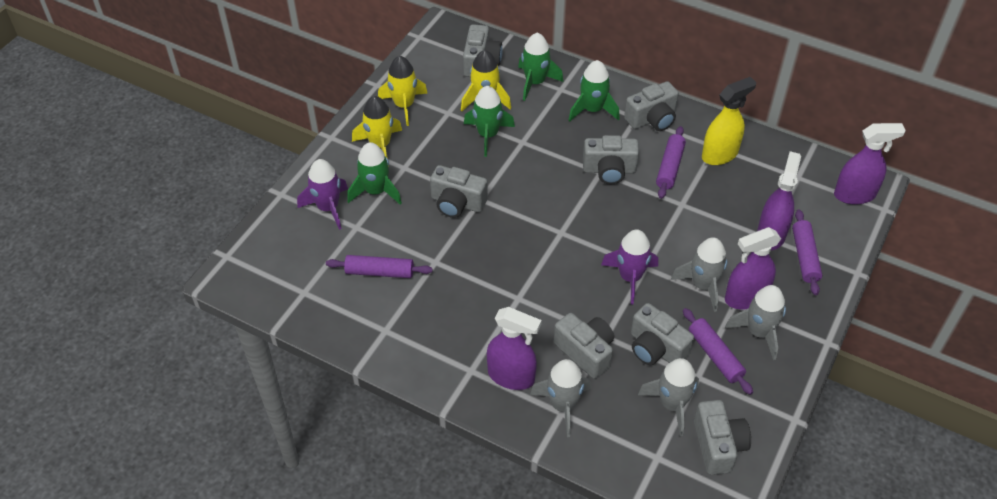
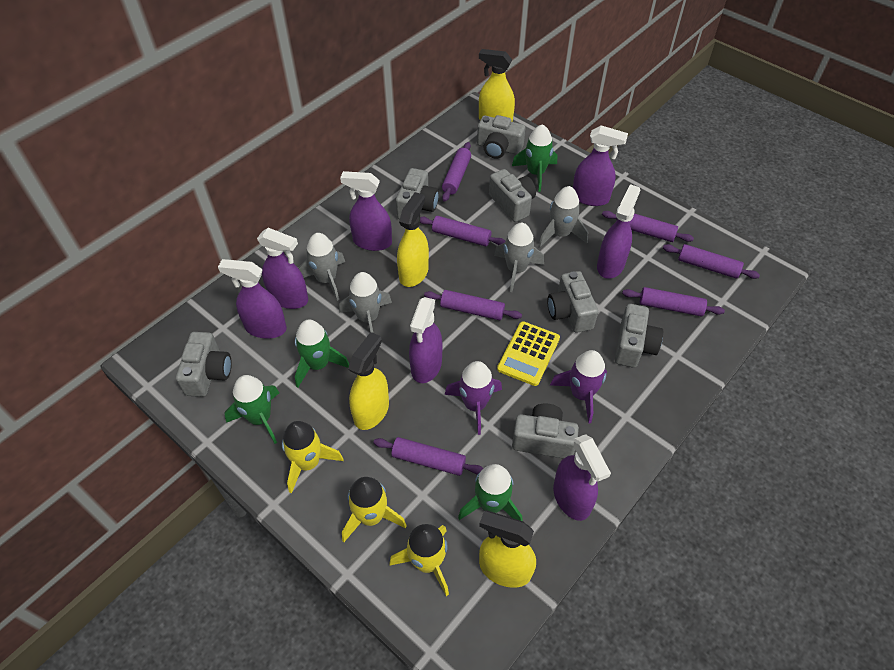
purple rolling pin: 4 -> 7
purple spray bottle: 4 -> 7
yellow calculator: 0 -> 1
yellow spray bottle: 1 -> 4

